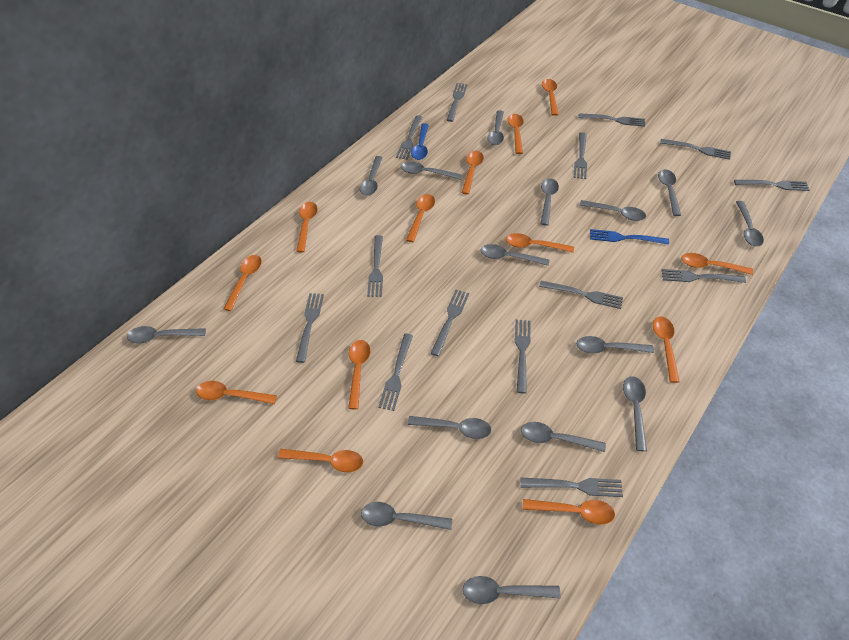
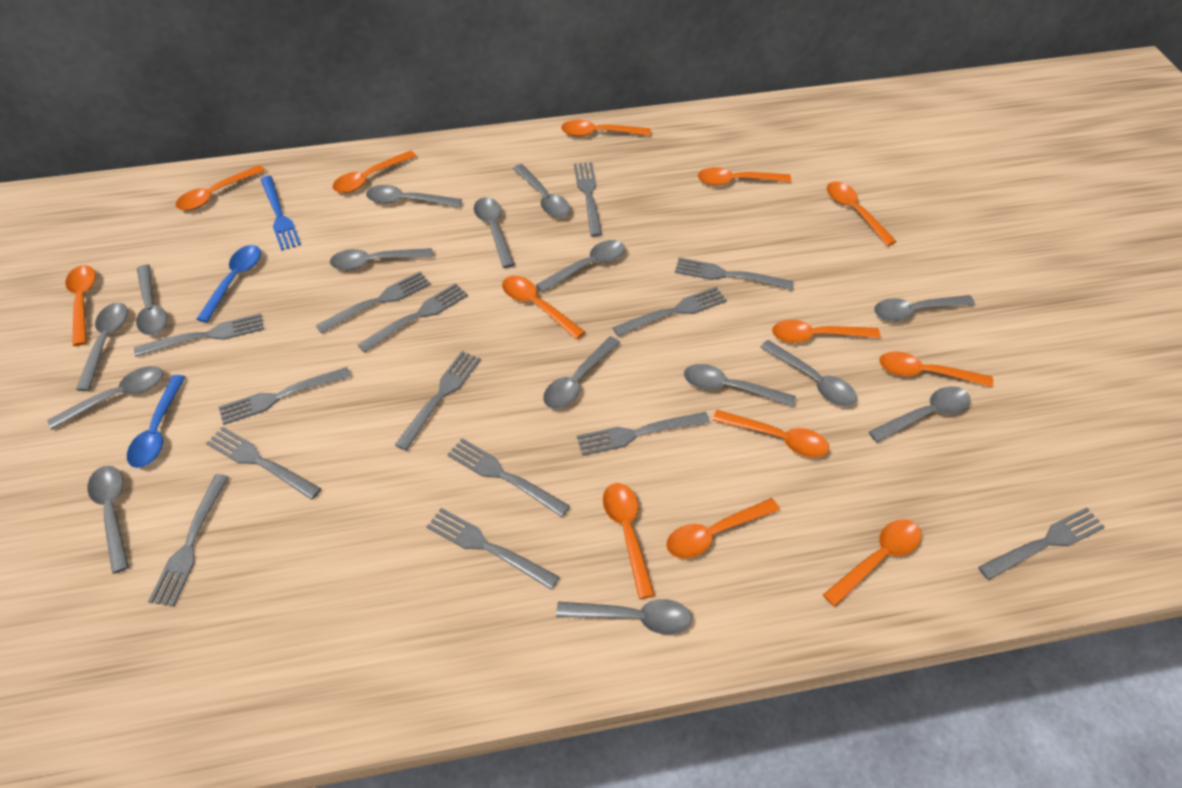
blue spoon: 1 -> 2

